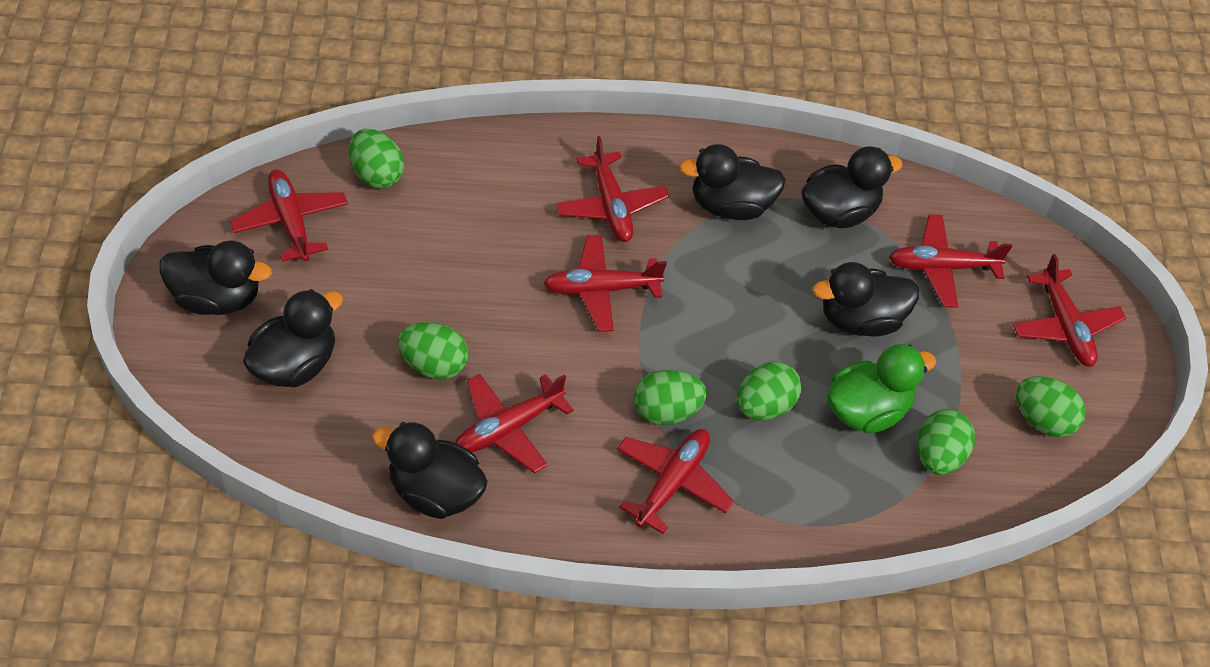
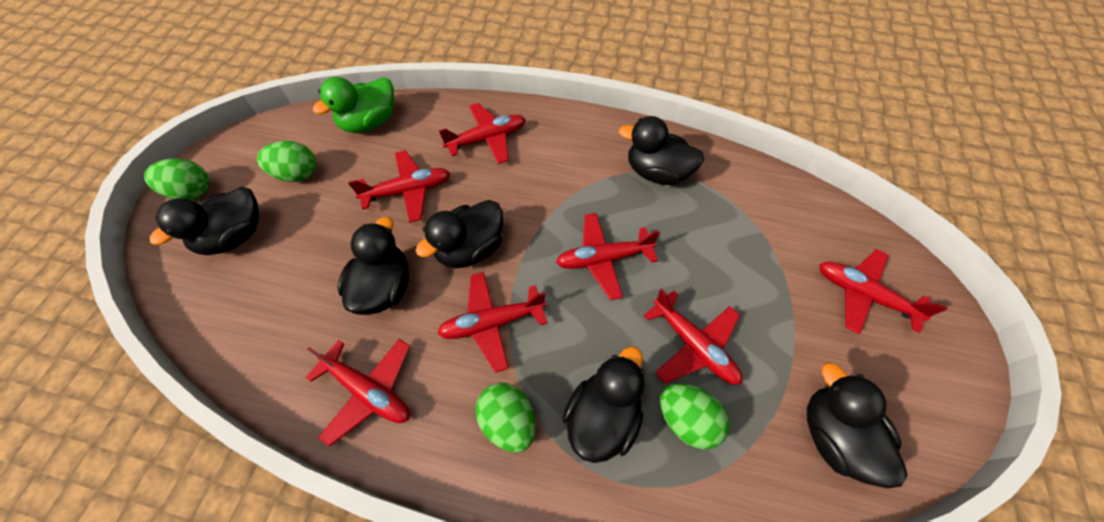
green egg: 6 -> 4

